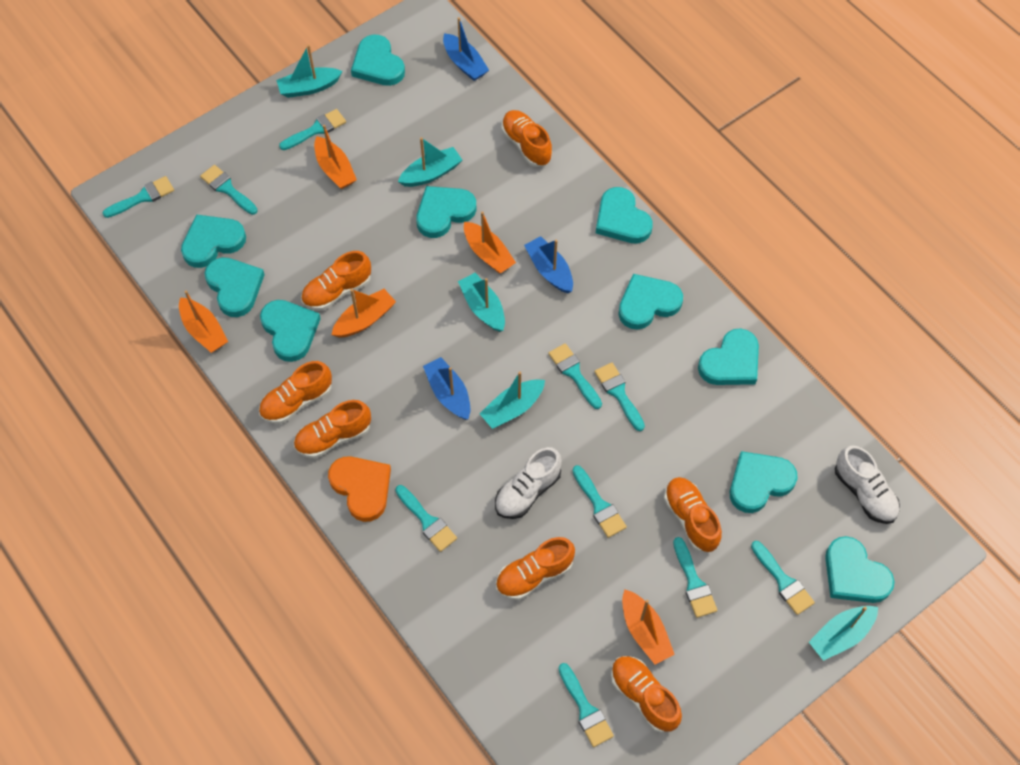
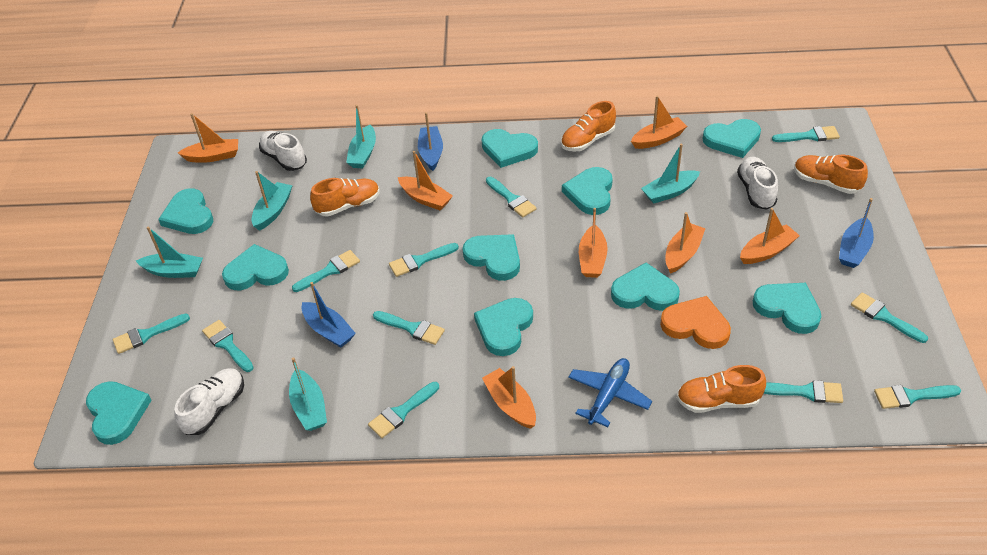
blue plane: 0 -> 1
orange boat: 5 -> 7
orange shoe: 7 -> 4
turquoise brush: 10 -> 11
white shoe: 2 -> 3

